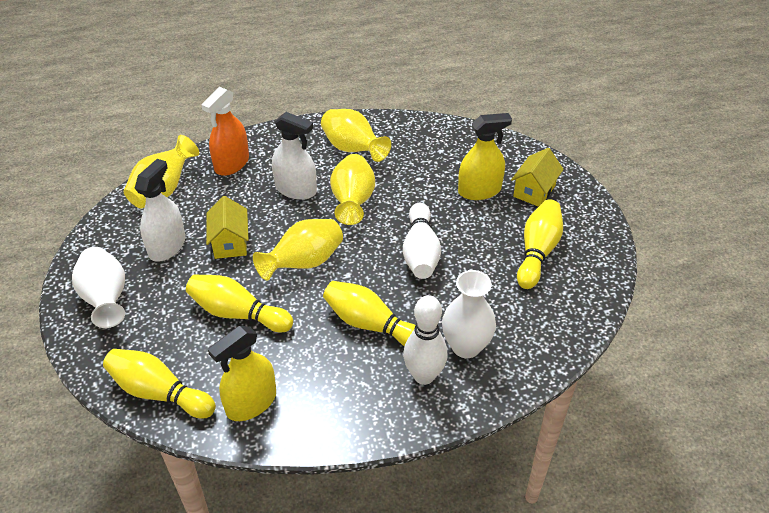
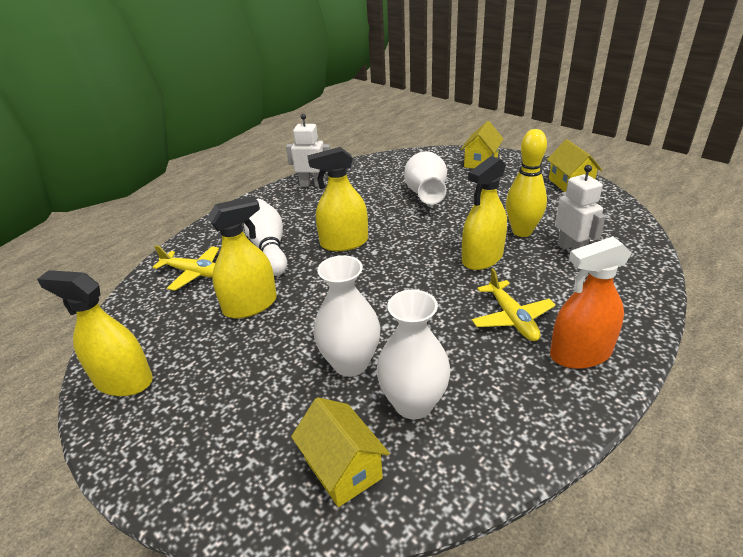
white bowling pin: 2 -> 1
white robot: 0 -> 2
white spray bottle: 2 -> 0
white vase: 2 -> 3
yellow bowling pin: 4 -> 1
yellow house: 2 -> 3
yellow plane: 0 -> 2
yellow spray bottle: 2 -> 4
yellow vase: 4 -> 0

